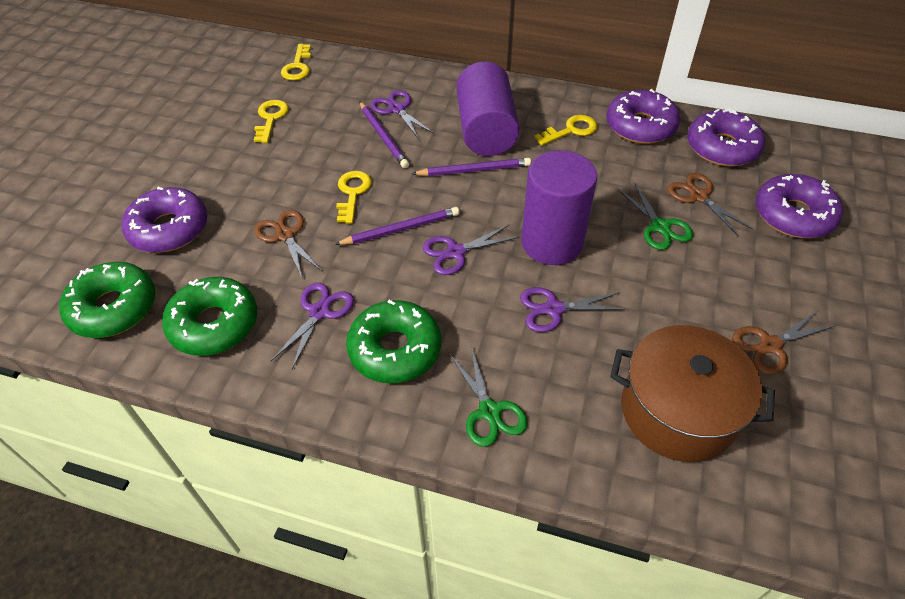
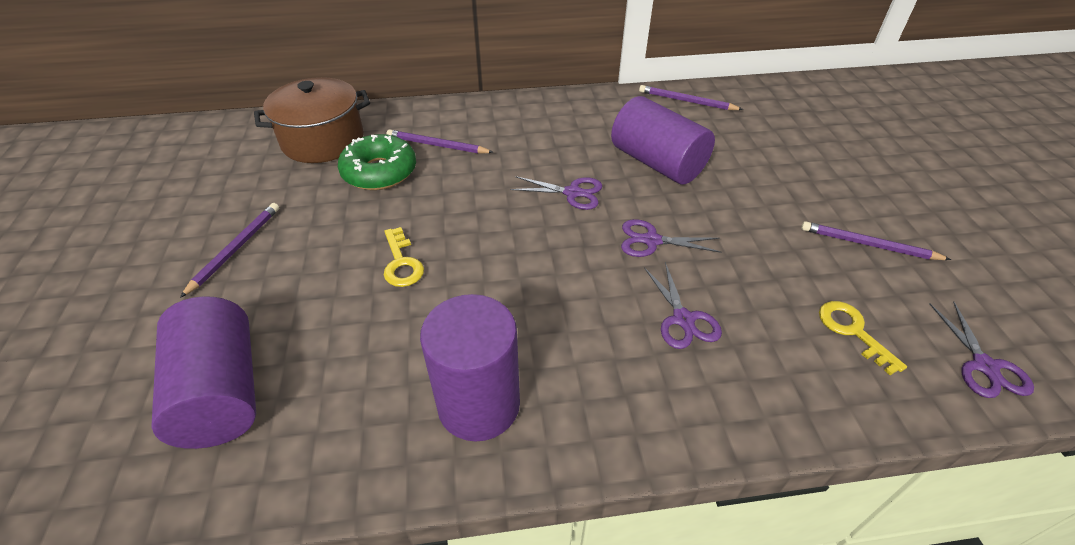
brown scissors: 3 -> 0
green donut: 3 -> 1
green scissors: 2 -> 0
purple cylinder: 2 -> 3
purple donut: 4 -> 0
purple pencil: 3 -> 4
yellow key: 4 -> 2

